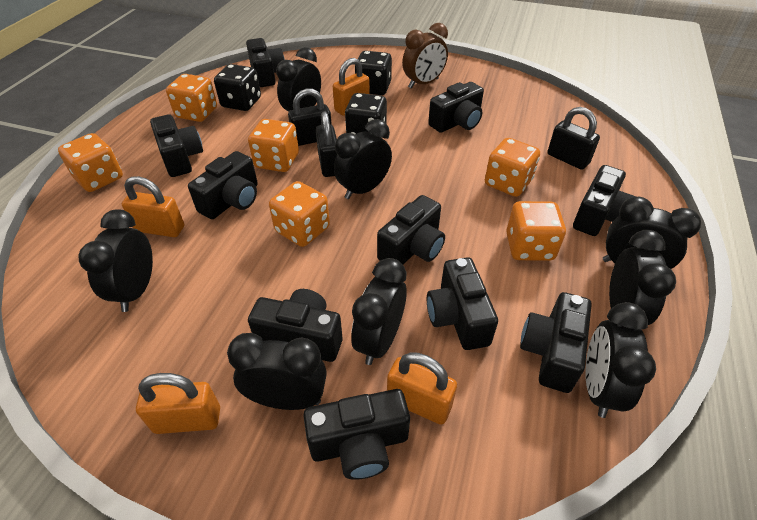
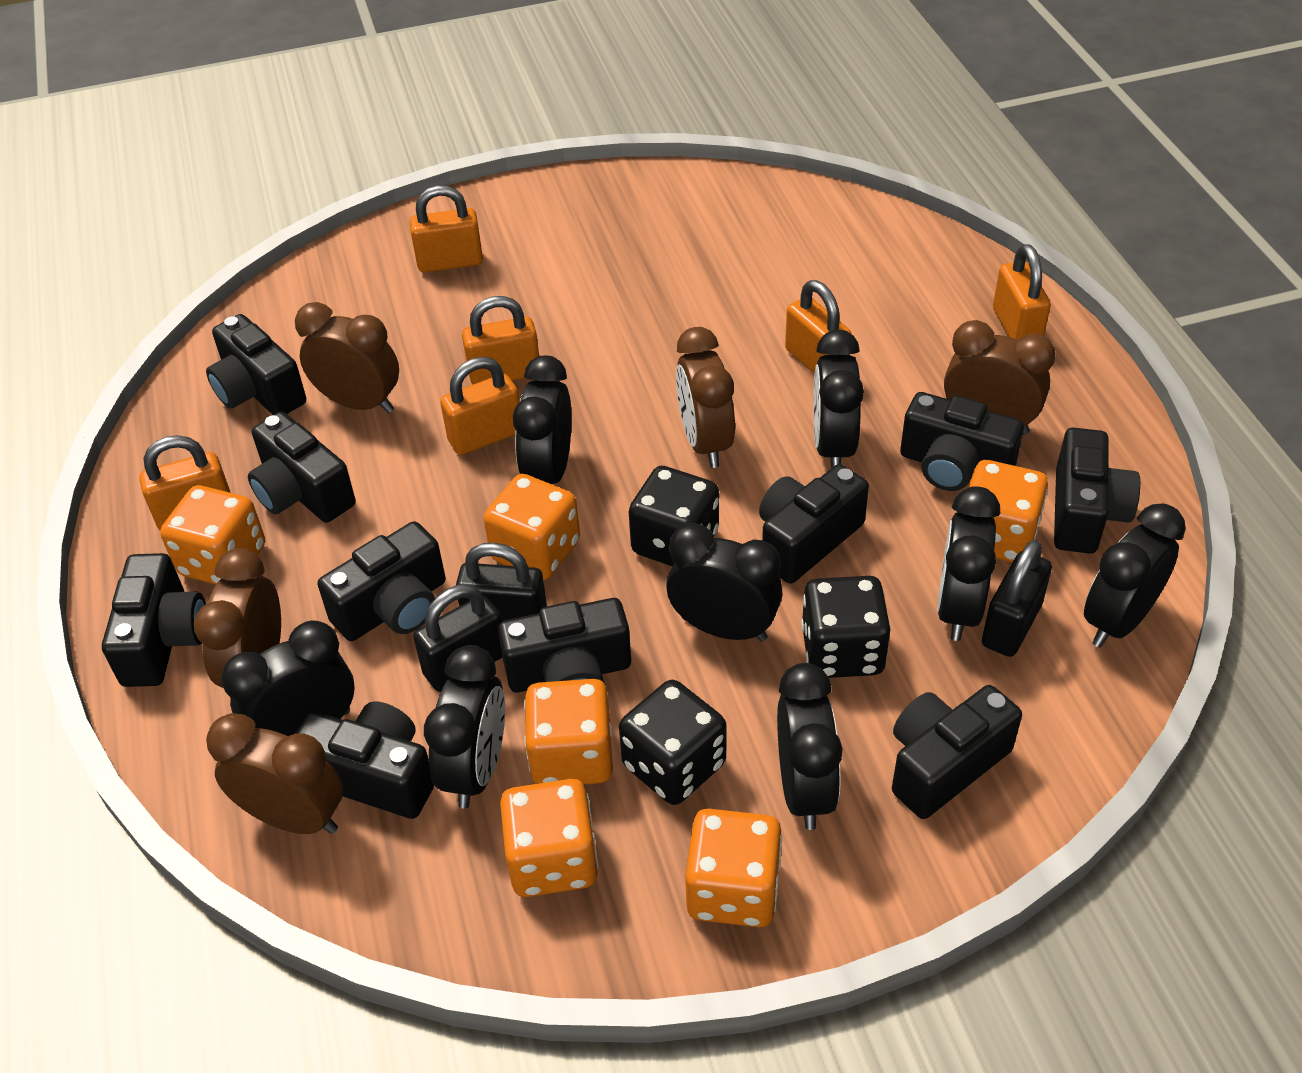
brown clock: 1 -> 5
orange padlock: 4 -> 6

